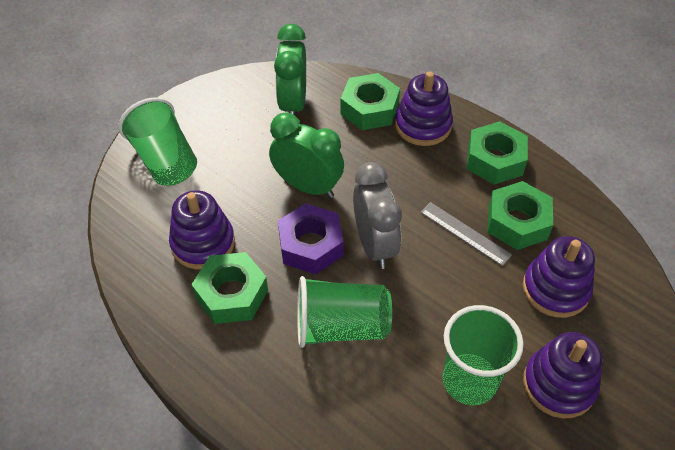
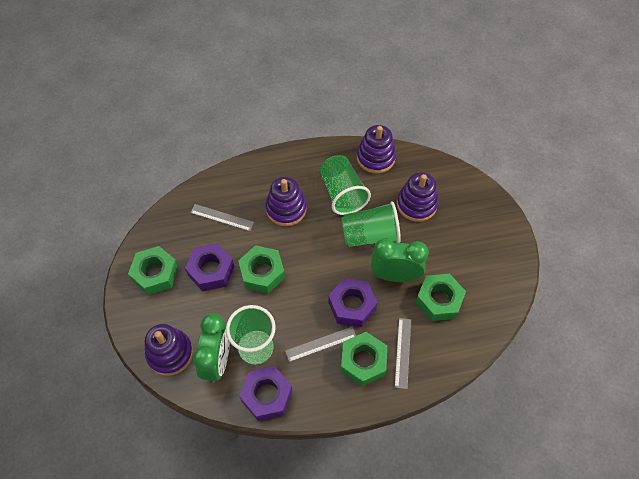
grey clock: 1 -> 0
grey ruler: 1 -> 3
purple nut: 1 -> 3

